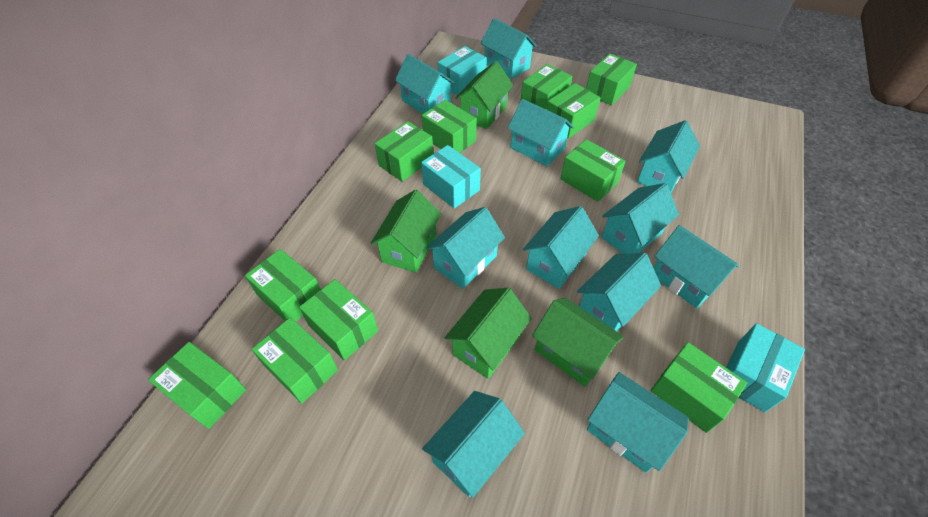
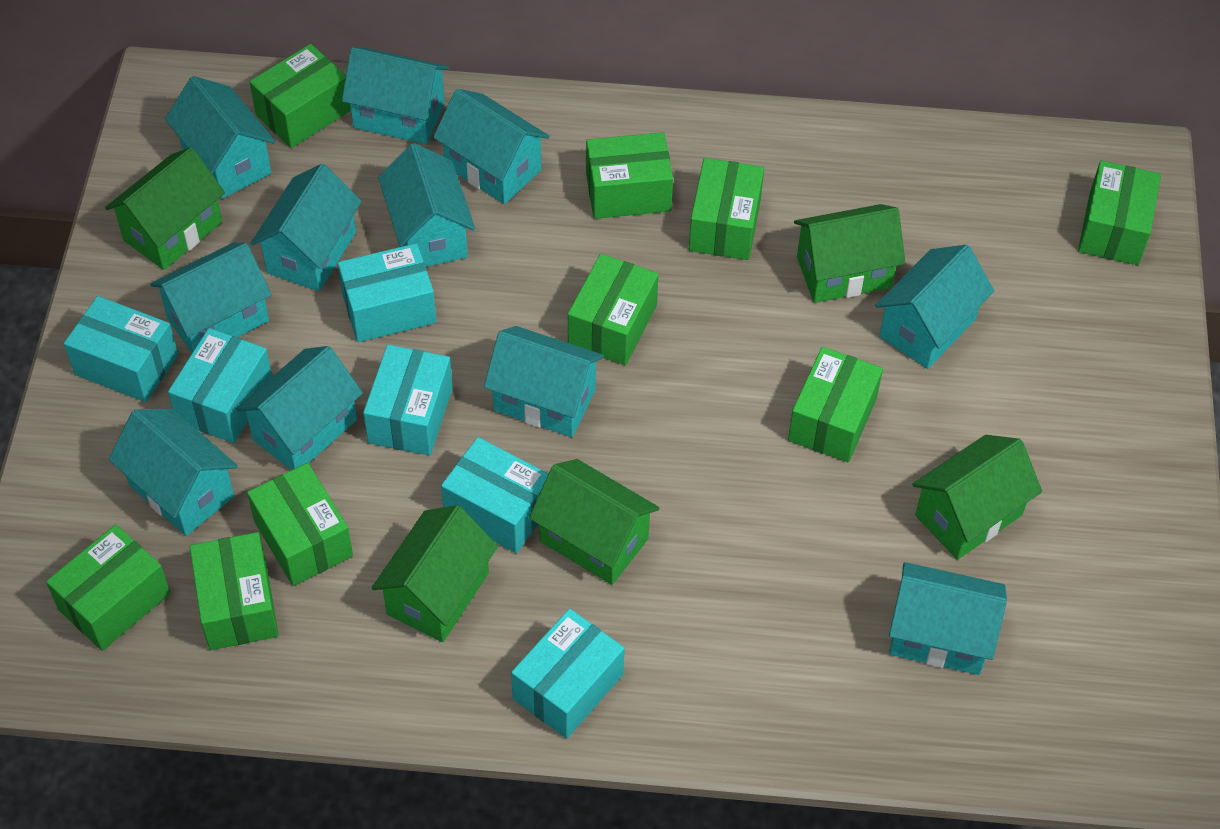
green box: 11 -> 9
green house: 4 -> 5
turquoise box: 3 -> 6

